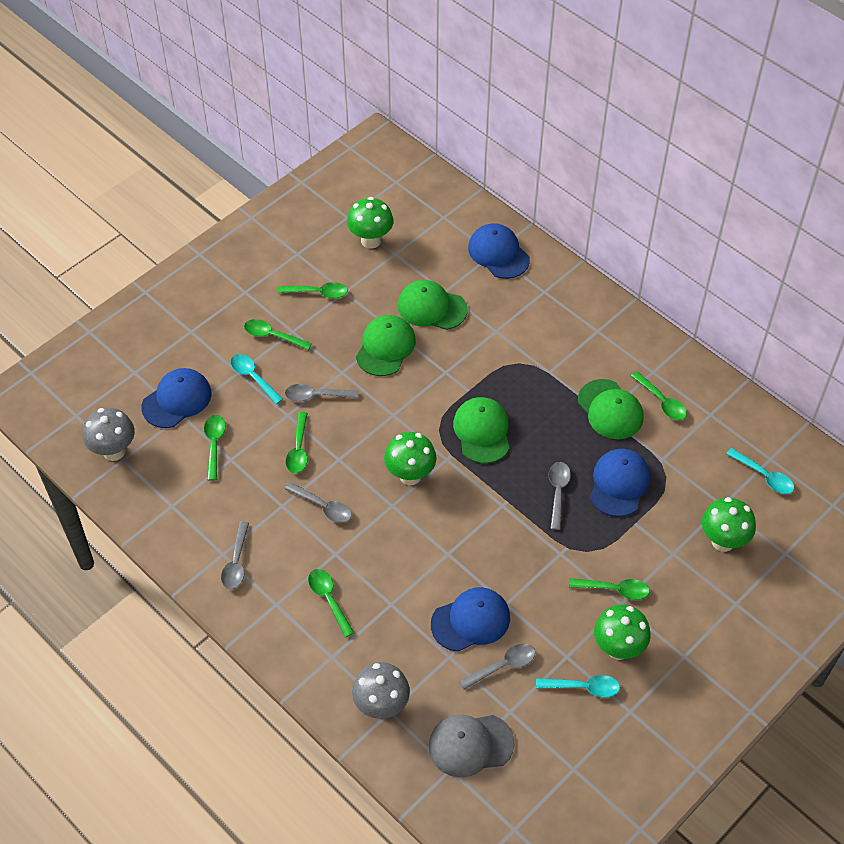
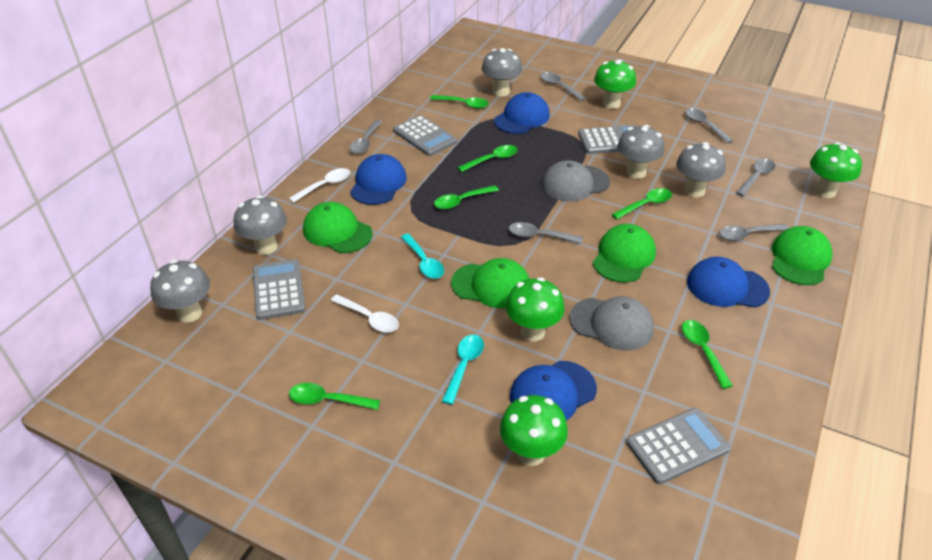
green spoon: 7 -> 6
grey calculator: 0 -> 4
grey cap: 1 -> 2
grey mushroom: 2 -> 5
grey spoon: 5 -> 6
turquoise spoon: 3 -> 2
white spoon: 0 -> 2

